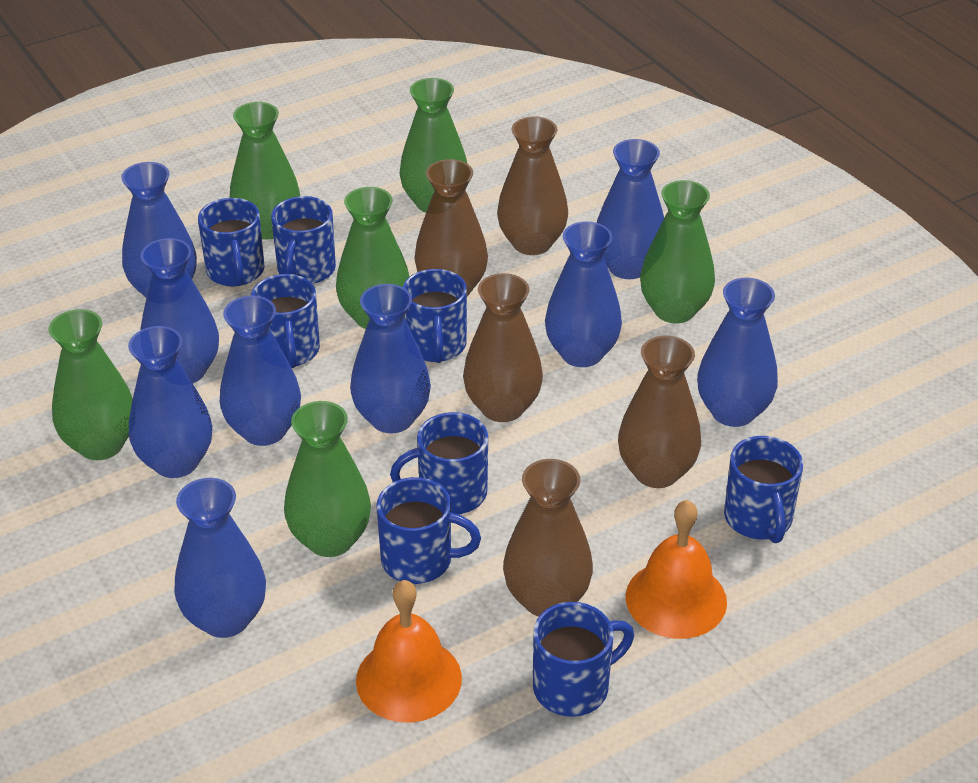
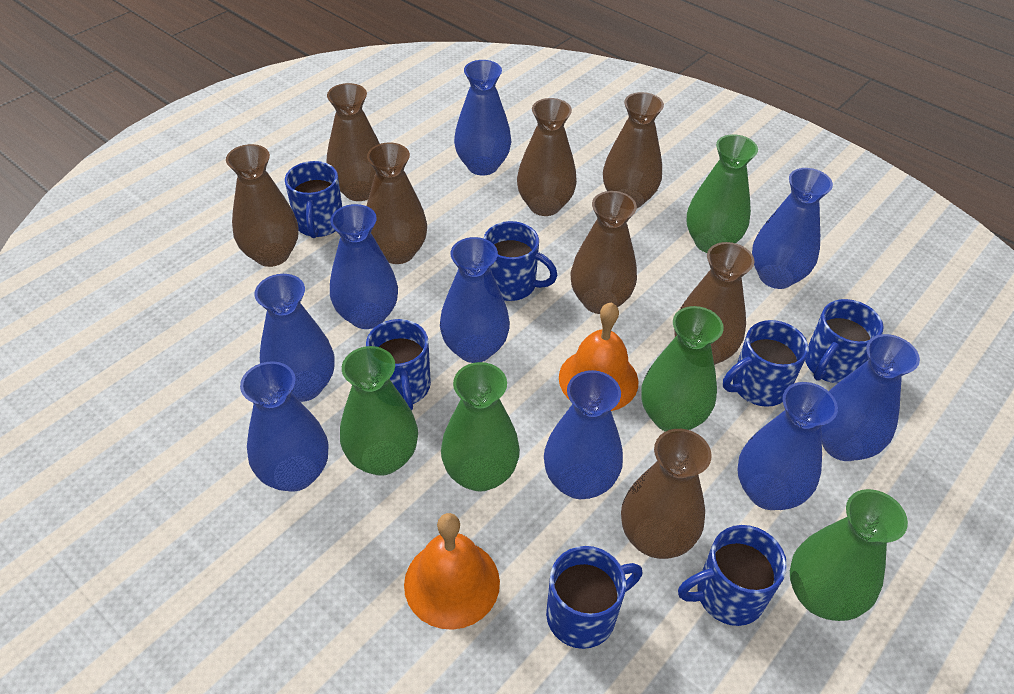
blue mug: 8 -> 7
brown vase: 5 -> 8
green vase: 6 -> 5

